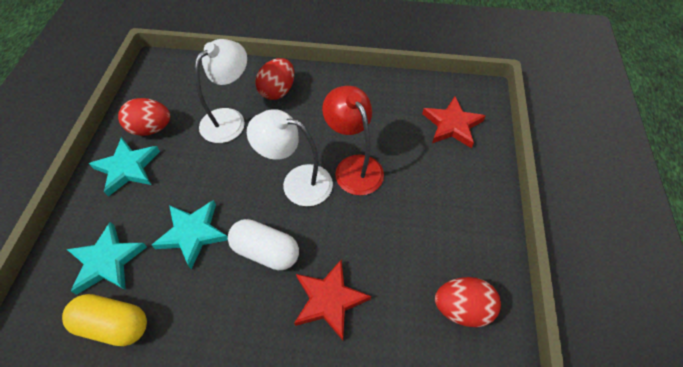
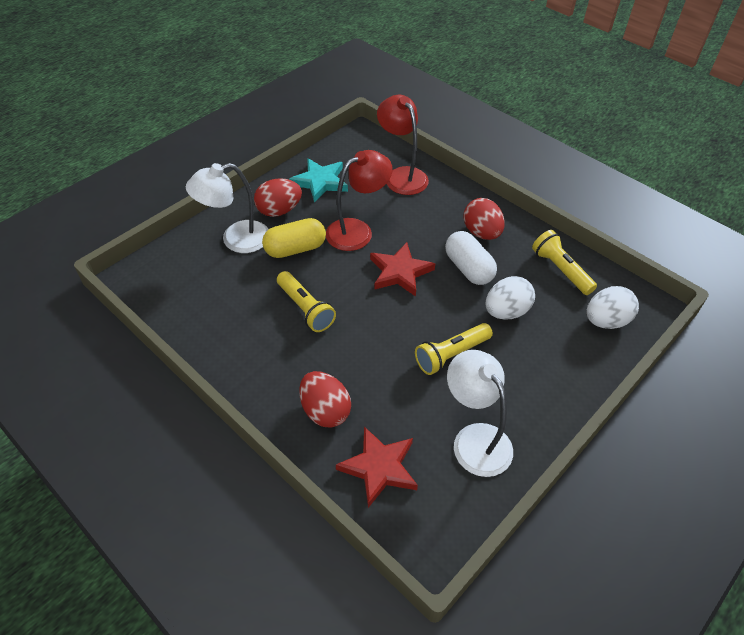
red lamp: 1 -> 2
turquoise star: 3 -> 1
white egg: 0 -> 2
yellow flashlight: 0 -> 3

